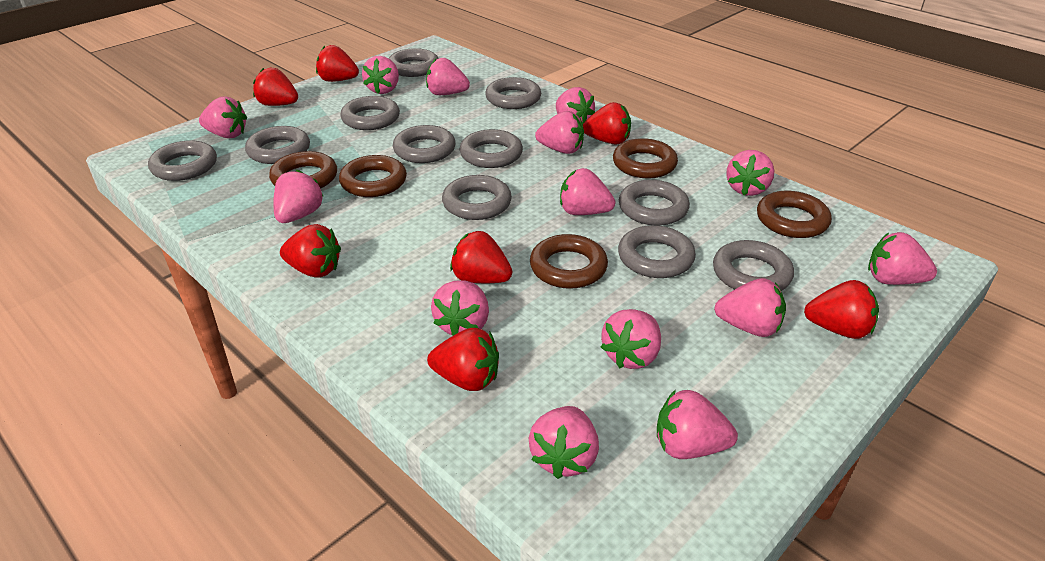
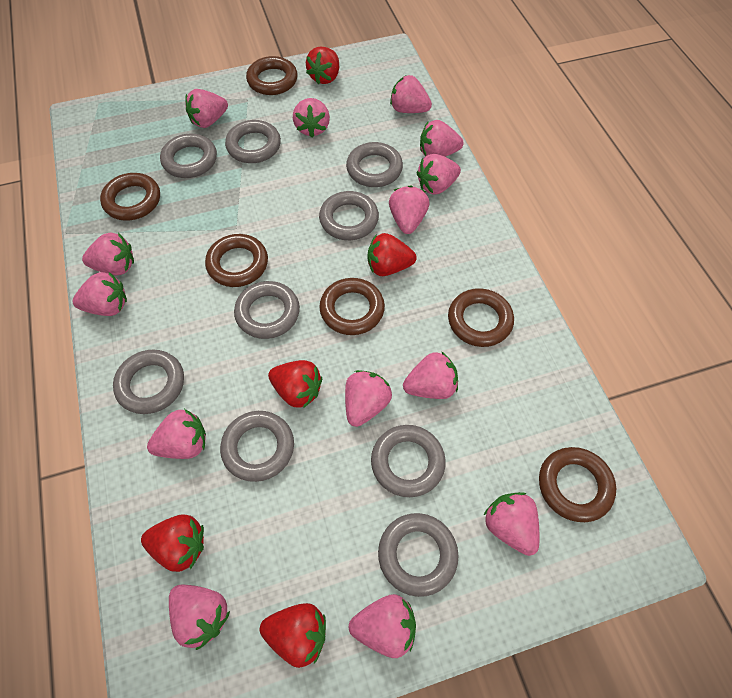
brown ring: 5 -> 6
grey ring: 11 -> 9
red strawberry: 7 -> 5

